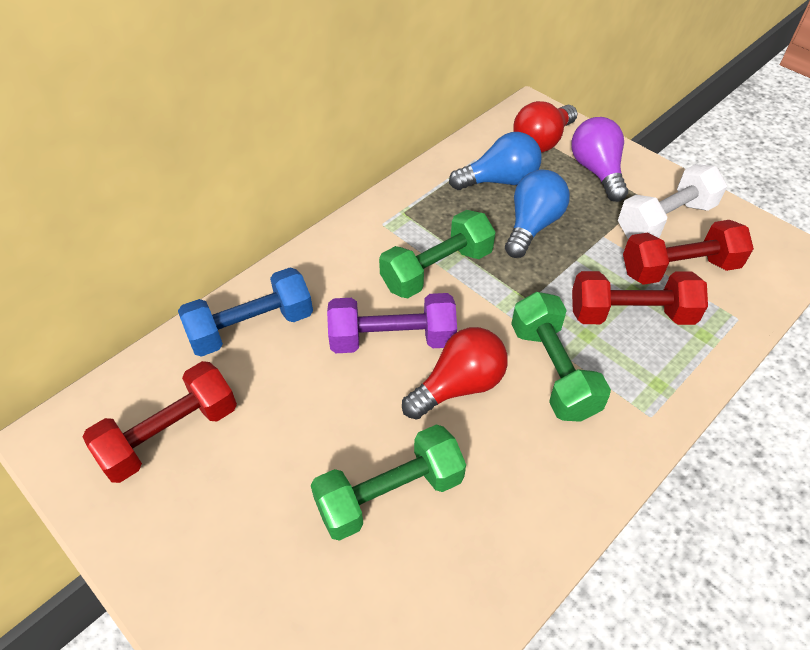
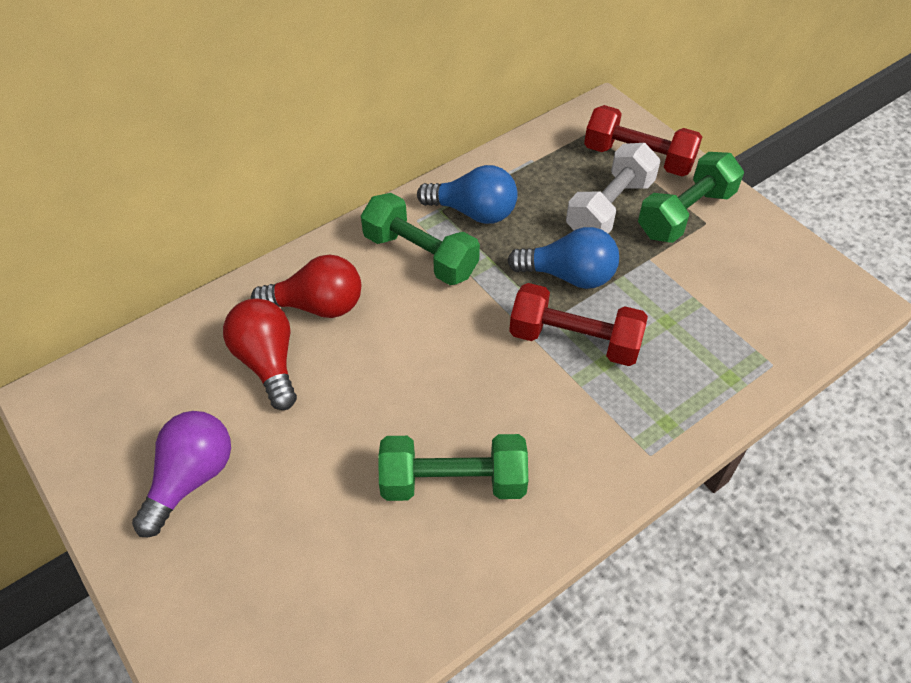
blue dumbbell: 1 -> 0
purple dumbbell: 1 -> 0
red dumbbell: 3 -> 2

